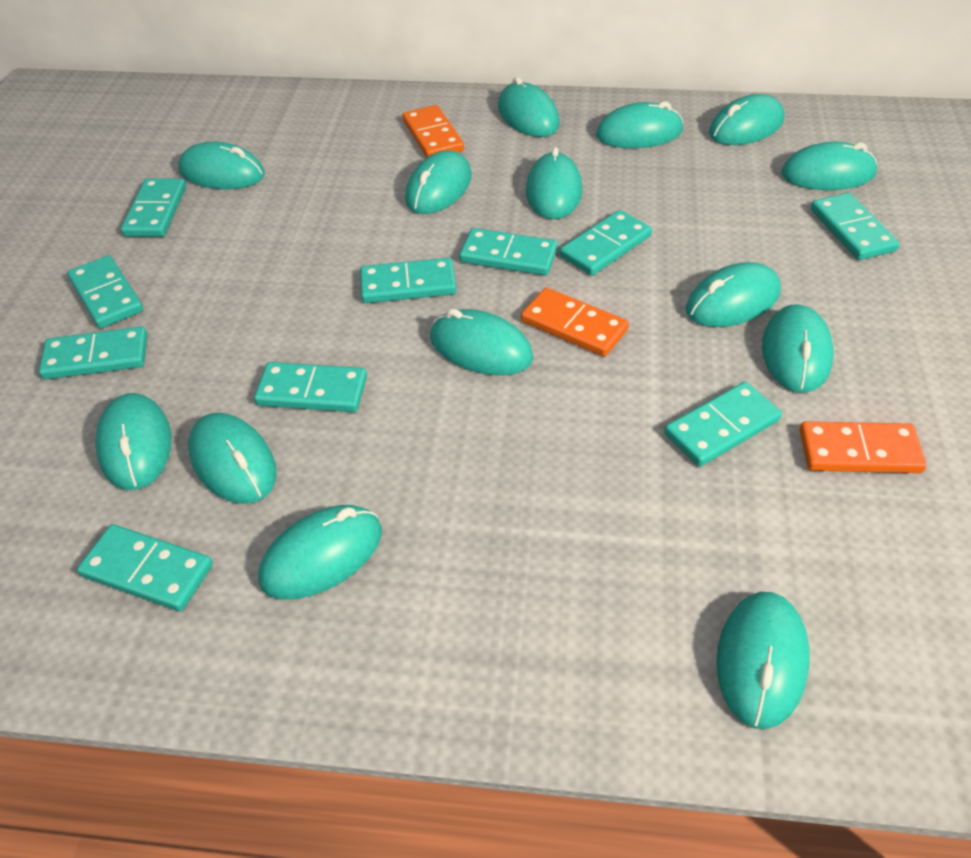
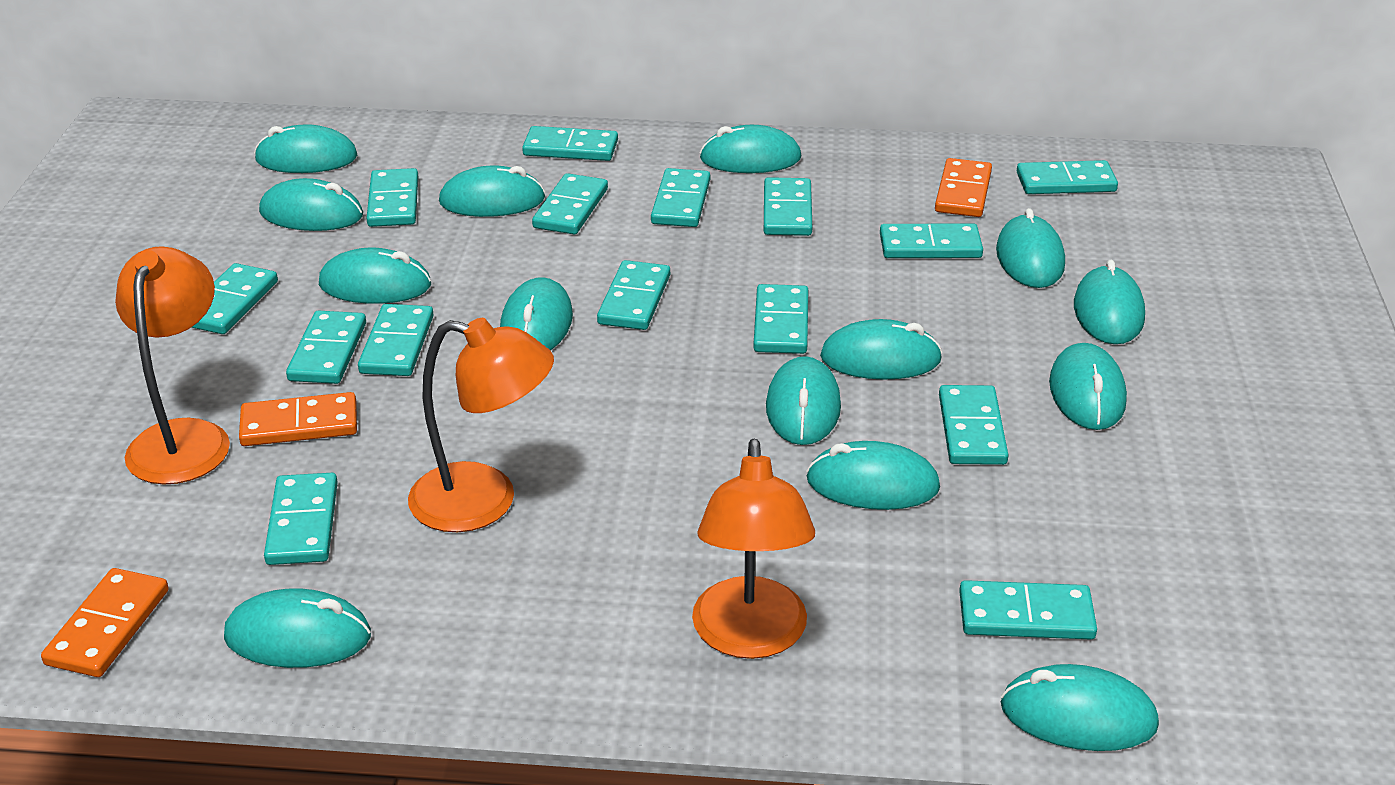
orange lamp: 0 -> 3
turquoise domino: 10 -> 15

